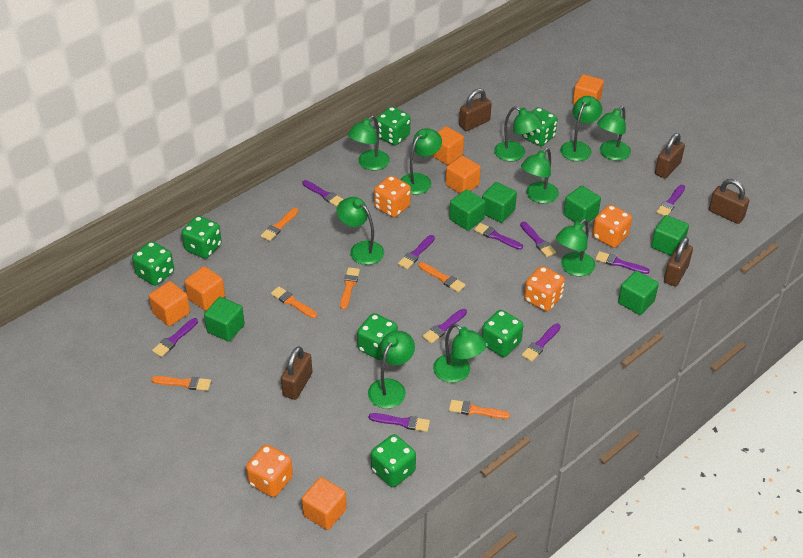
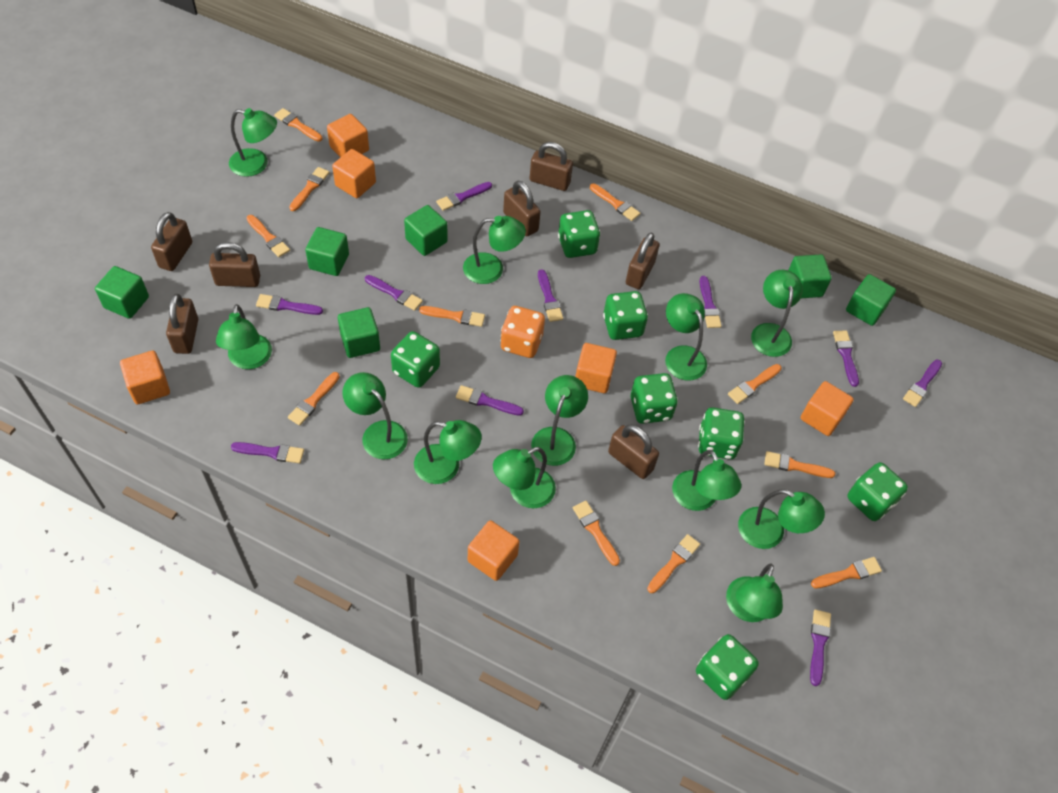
brown padlock: 5 -> 7
green lamp: 10 -> 12
orange brush: 6 -> 11
orange dice: 4 -> 1

